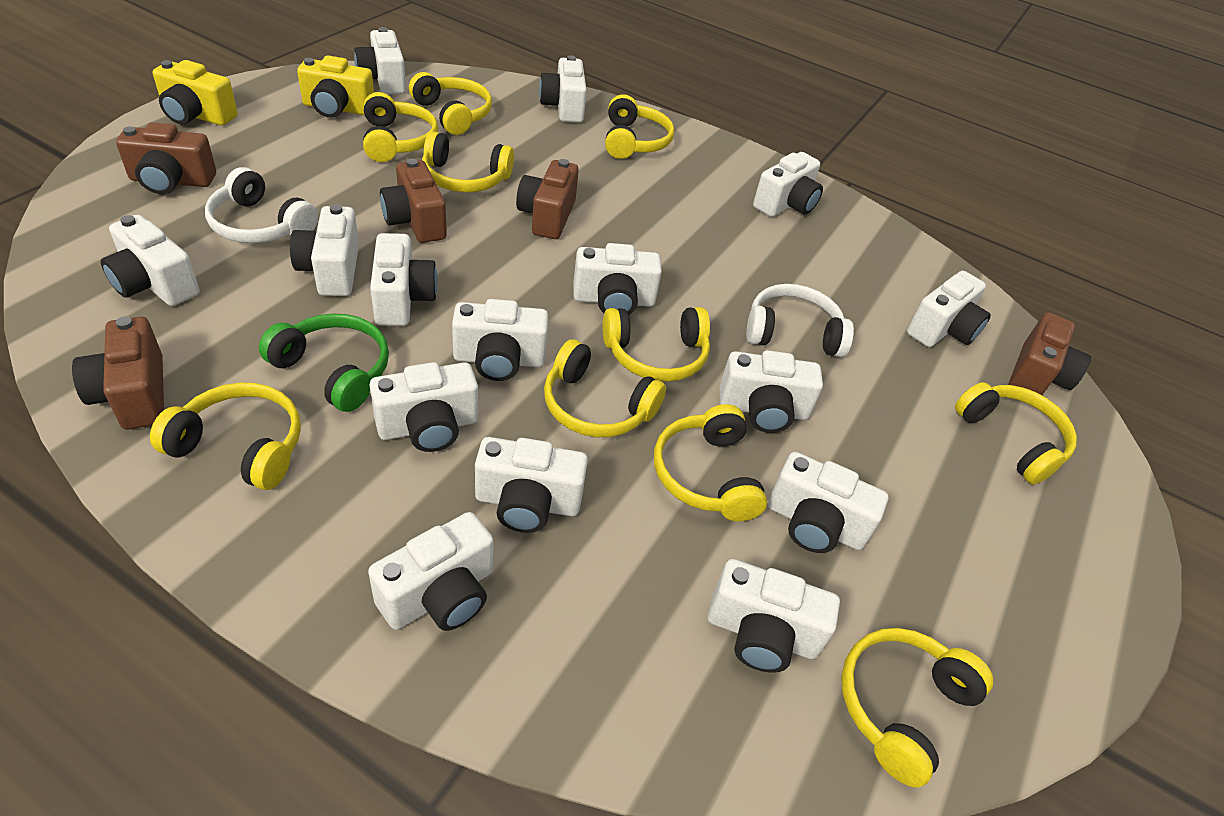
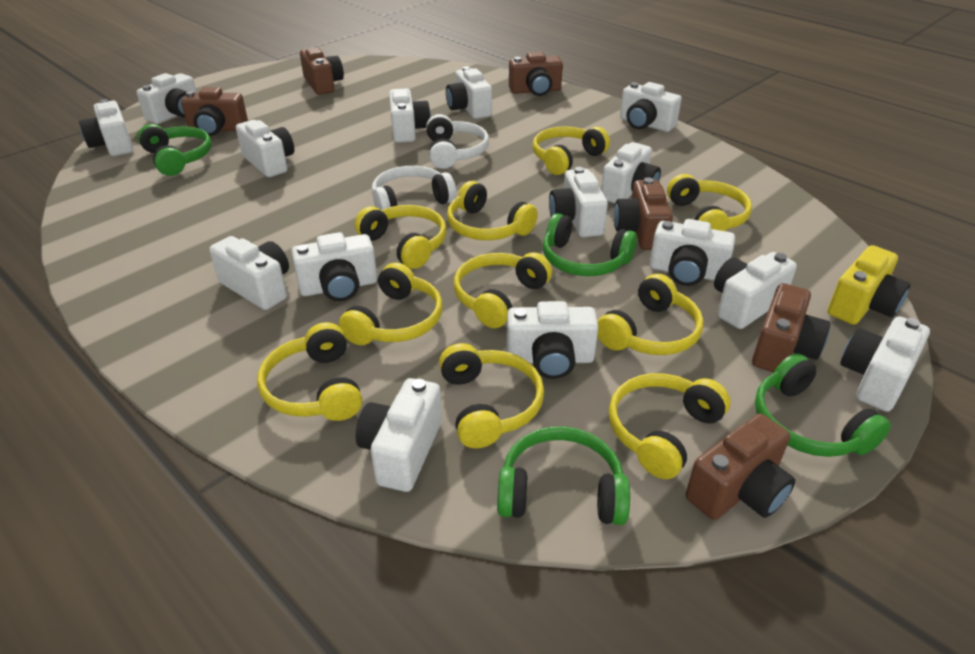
brown camera: 5 -> 6
green headphones: 1 -> 4
yellow camera: 2 -> 1

